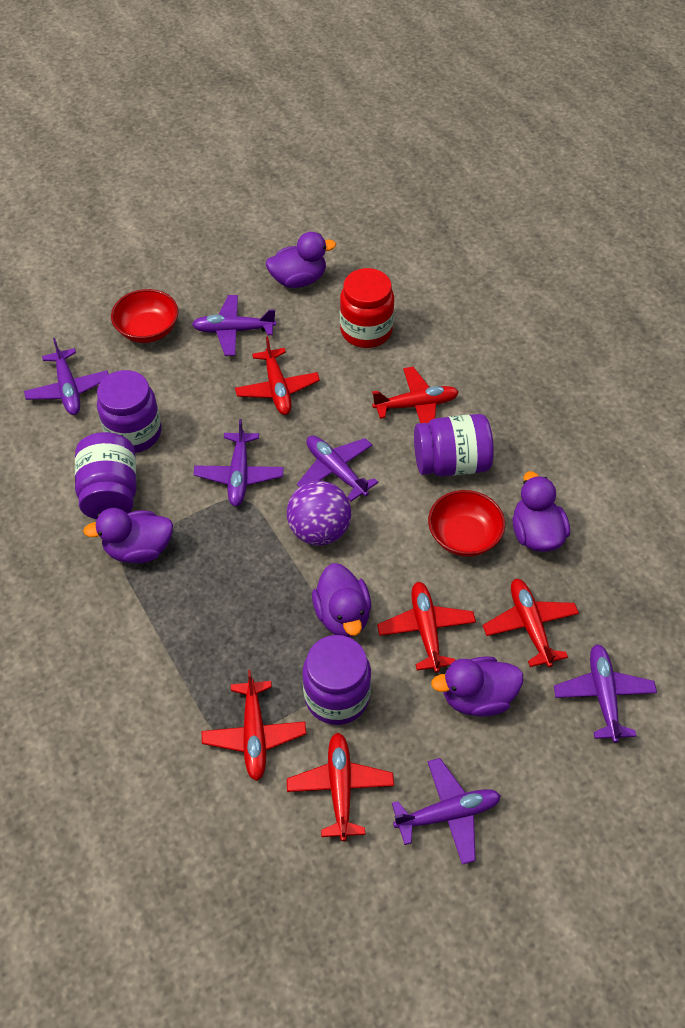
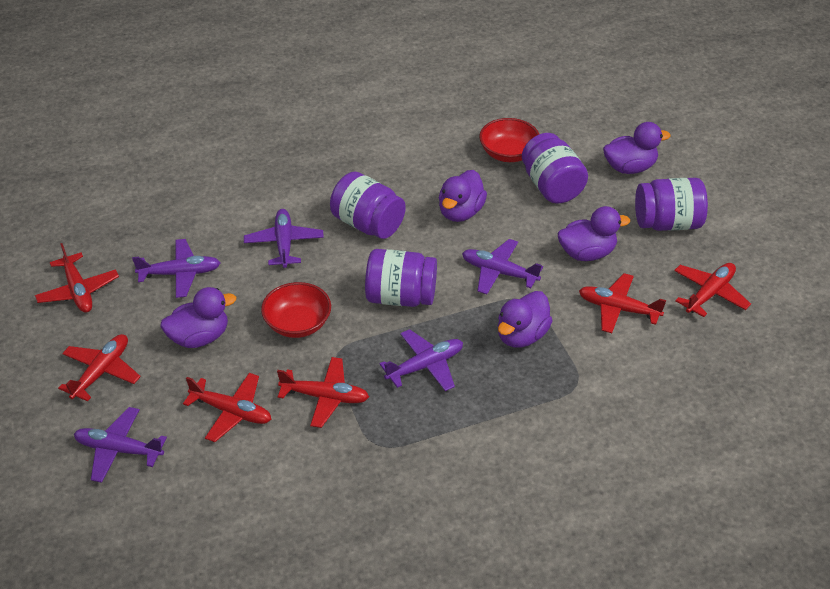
purple ball: 1 -> 0
purple plane: 6 -> 5
red jar: 1 -> 0

